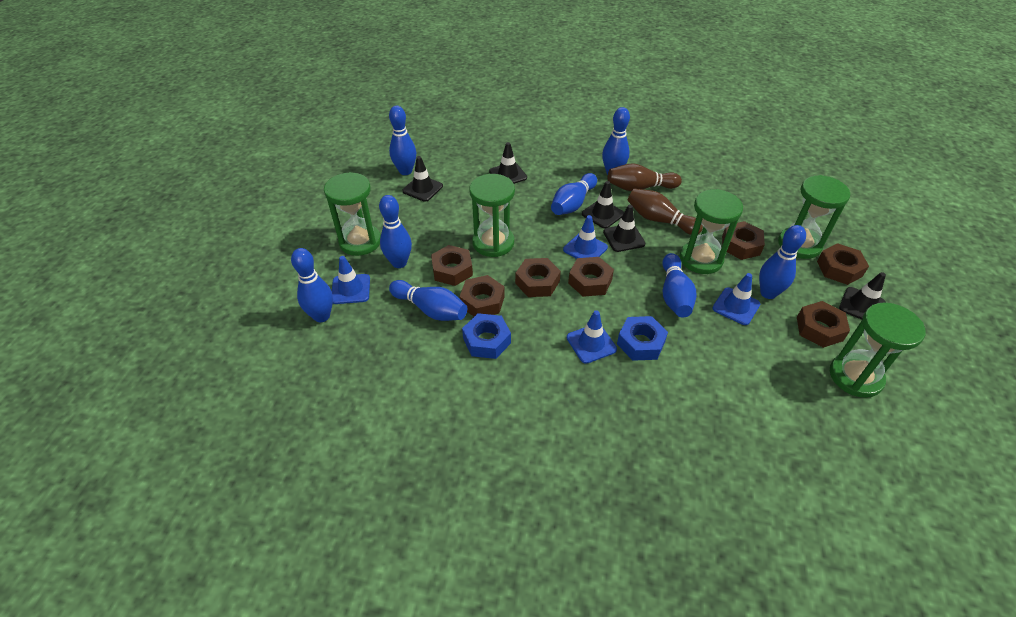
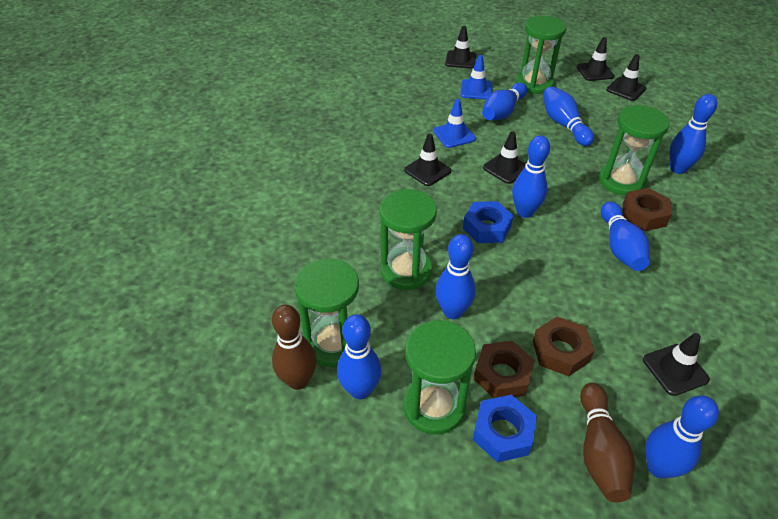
black traffic cone: 5 -> 6
blue traffic cone: 4 -> 2
brown nut: 7 -> 3

